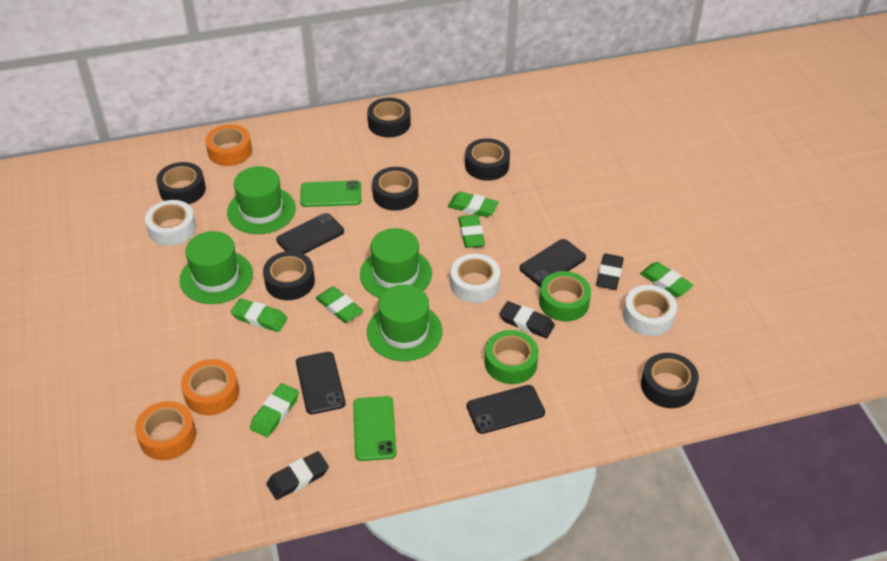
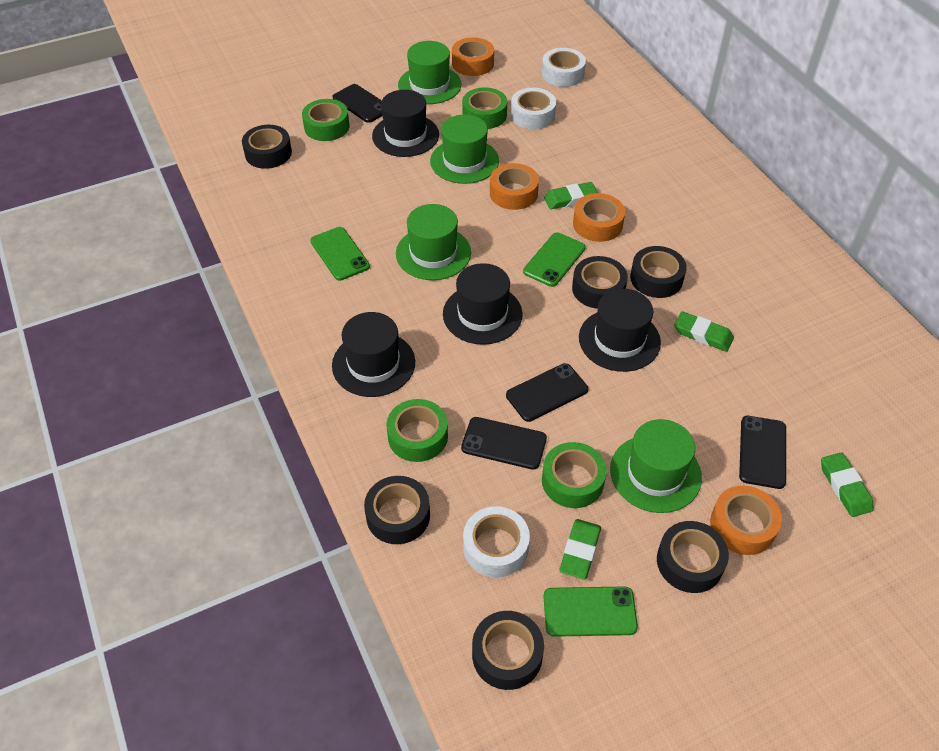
black eraser: 3 -> 0
black hat: 0 -> 4
green eraser: 6 -> 4
green phone: 2 -> 3
green tape: 2 -> 4
orange tape: 3 -> 4

